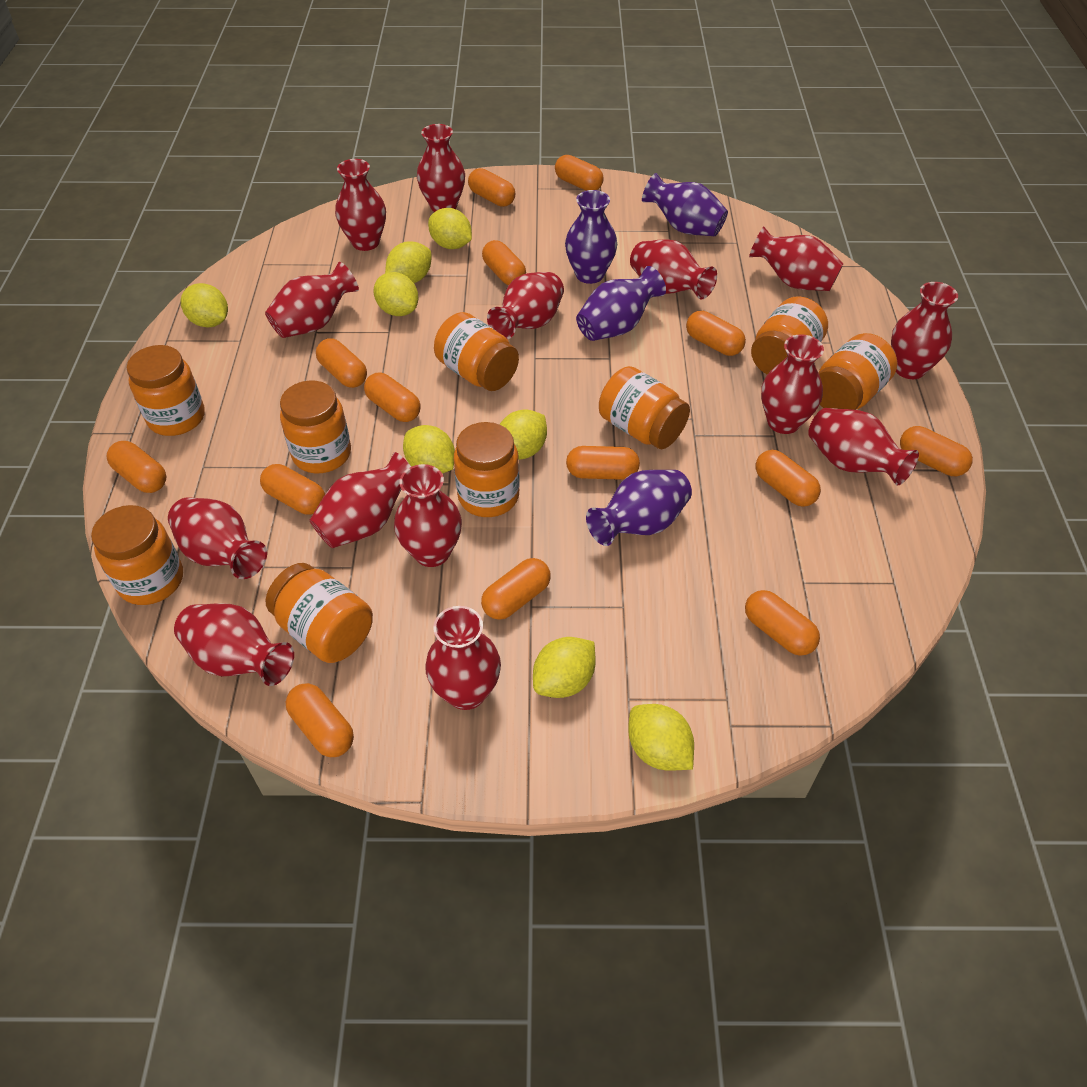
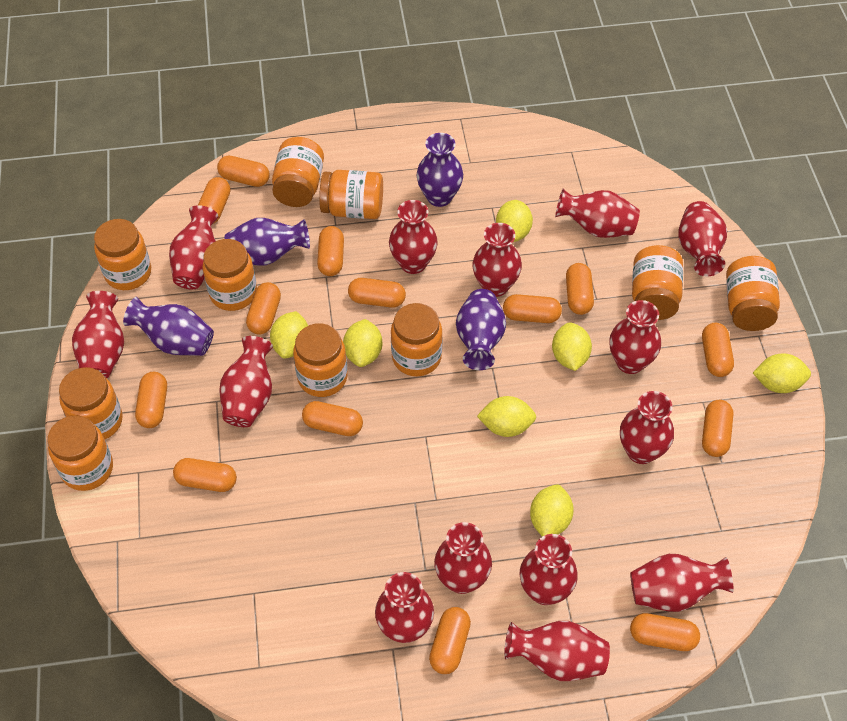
orange jar: 9 -> 10
yellow lemon: 8 -> 7

